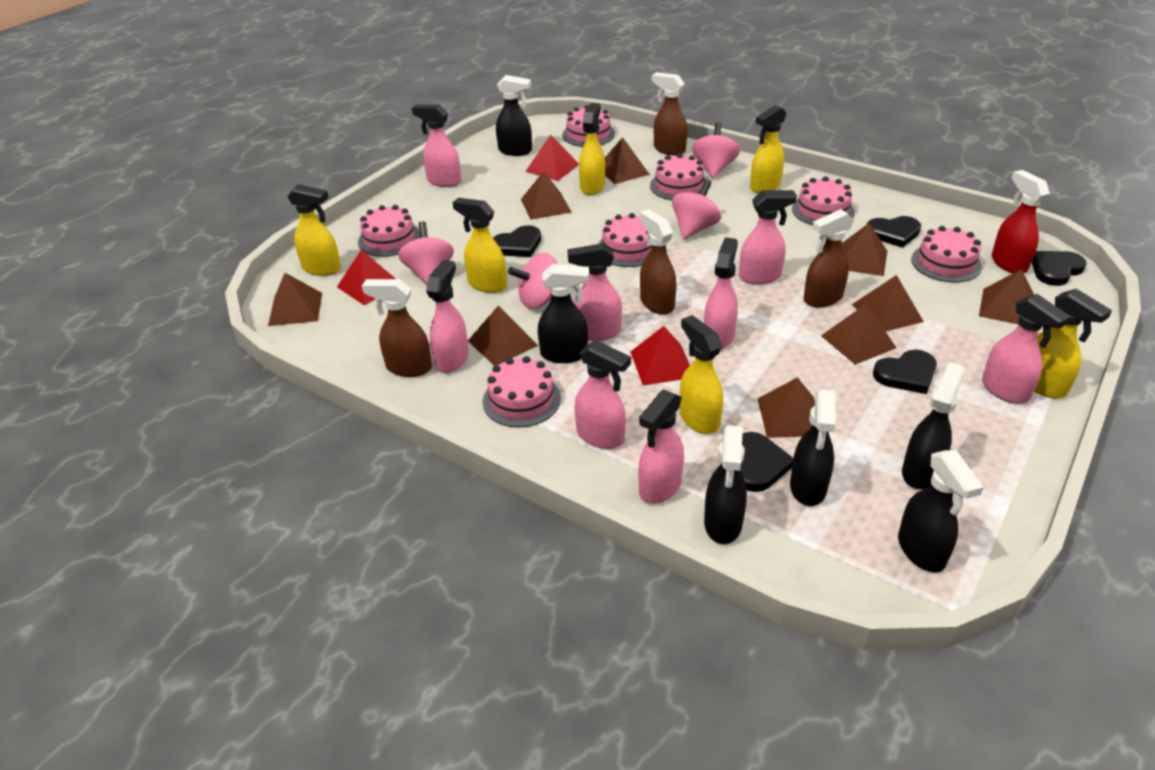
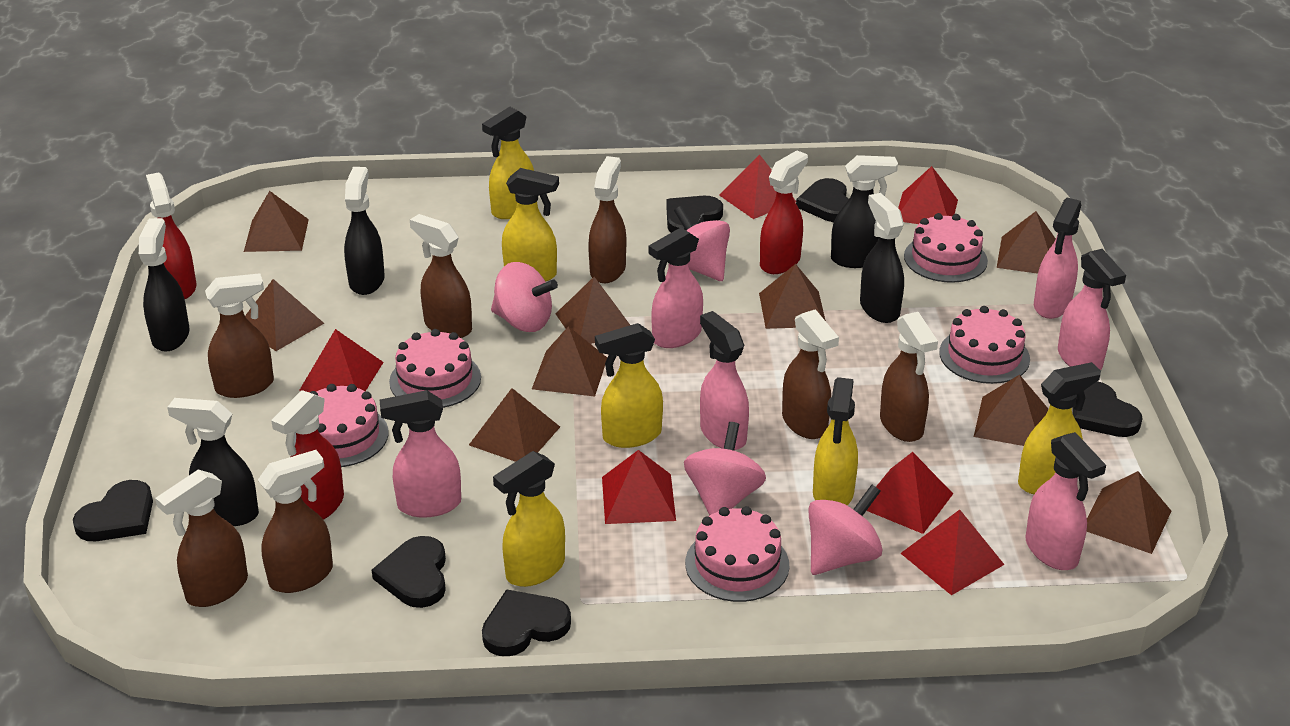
black heart: 5 -> 6
black spray bottle: 6 -> 5
brown spray bottle: 4 -> 7
pink cake: 7 -> 5
pink spray bottle: 8 -> 6
red pyramid: 3 -> 6
red spray bottle: 1 -> 3

